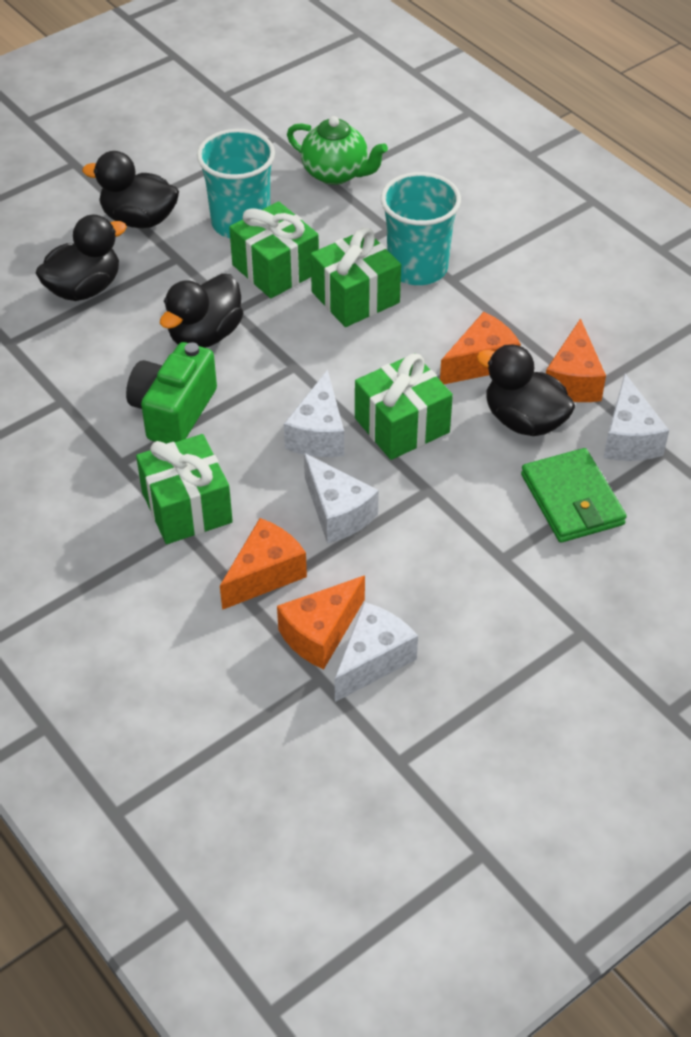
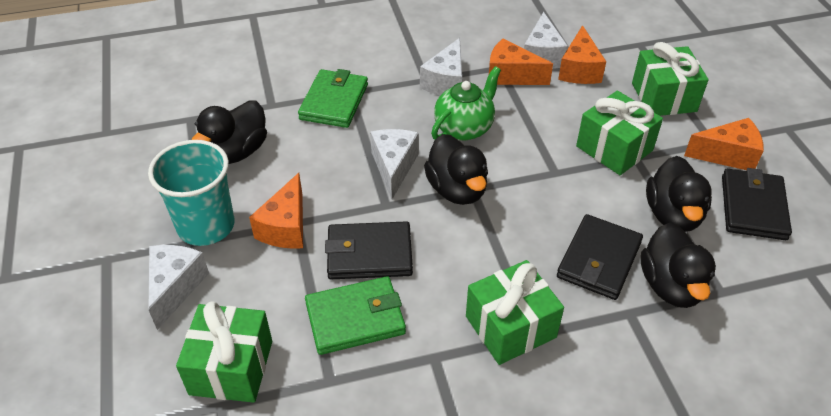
black wallet: 0 -> 3
green camera: 1 -> 0
green wallet: 1 -> 2
turquoise cup: 2 -> 1

